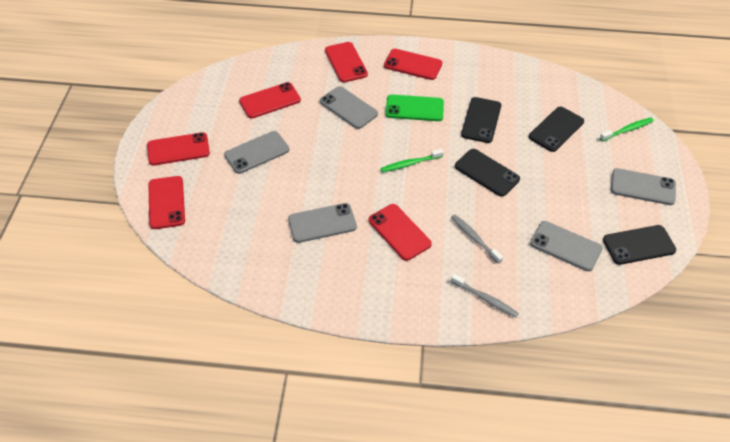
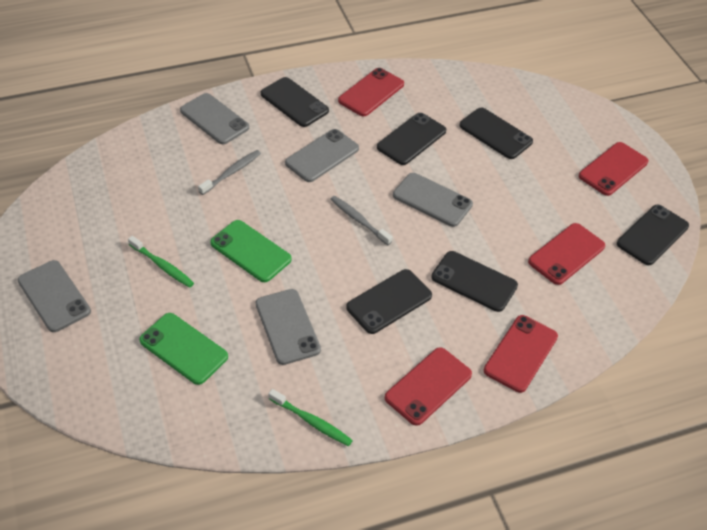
black phone: 4 -> 6
green phone: 1 -> 2
red phone: 6 -> 5

